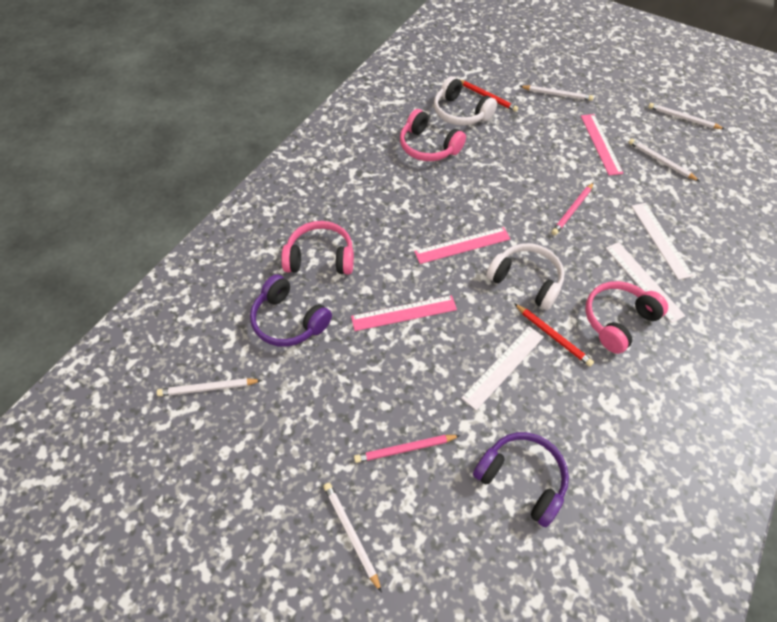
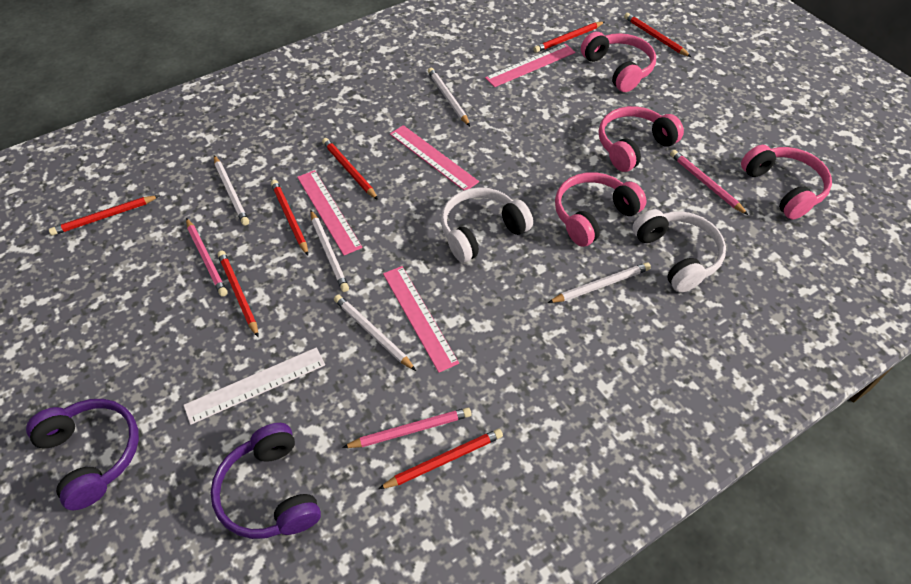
pink headphones: 3 -> 4
pink pencil: 2 -> 3
pink ruler: 3 -> 4
red pencil: 2 -> 7
white ruler: 3 -> 1

